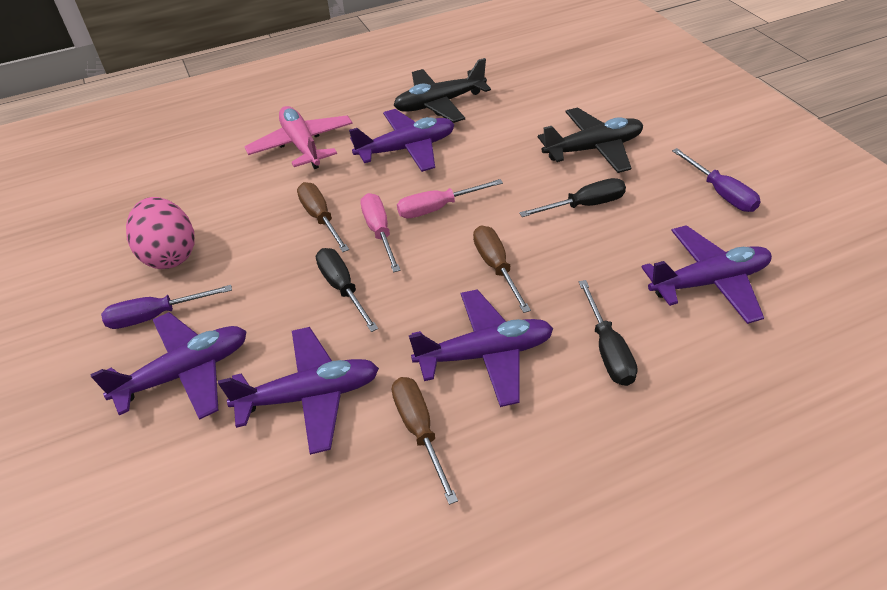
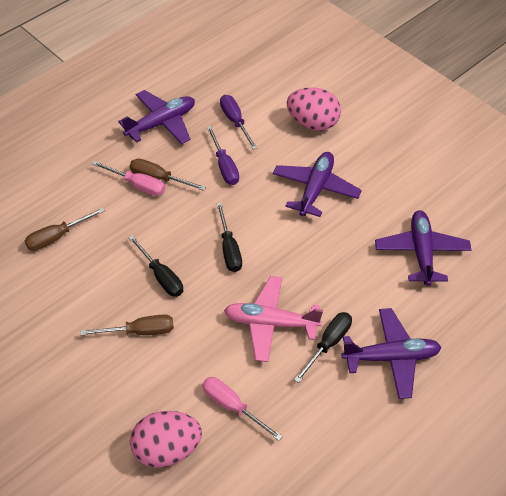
black plane: 2 -> 0
pink egg: 1 -> 2
purple plane: 5 -> 4

